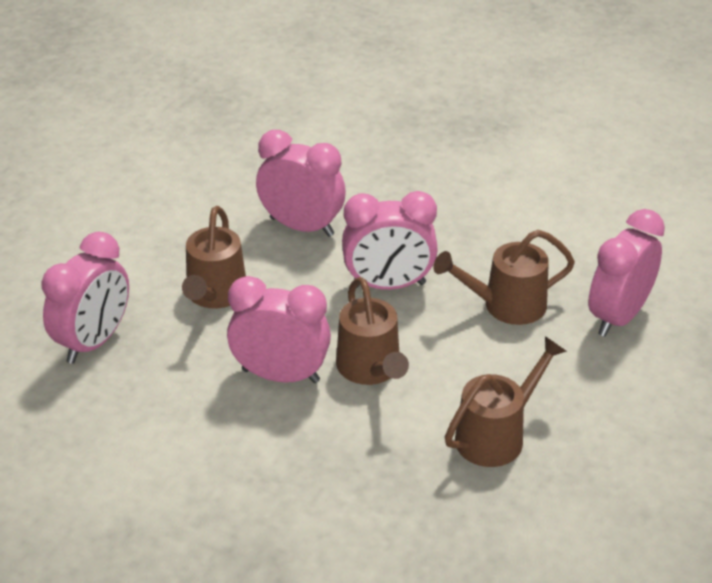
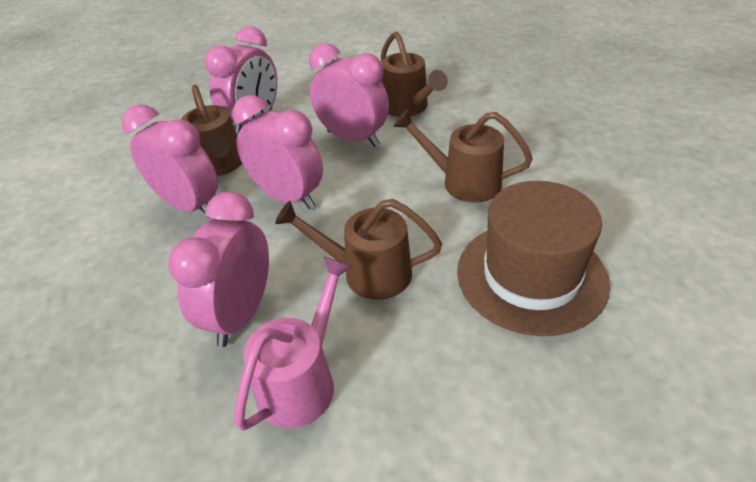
brown hat: 0 -> 1
pink watering can: 0 -> 1

